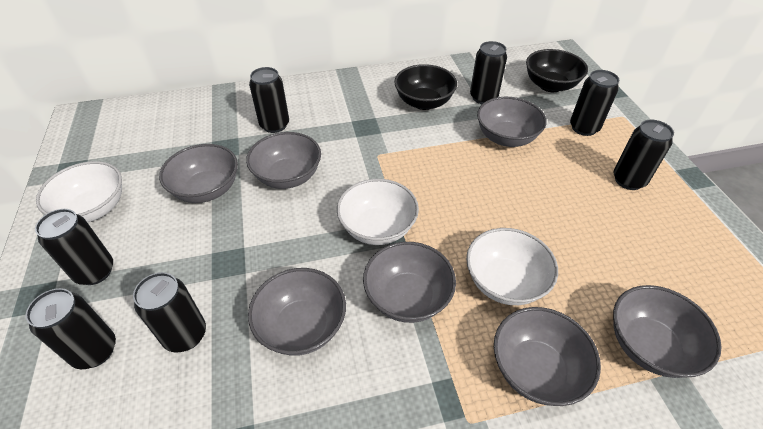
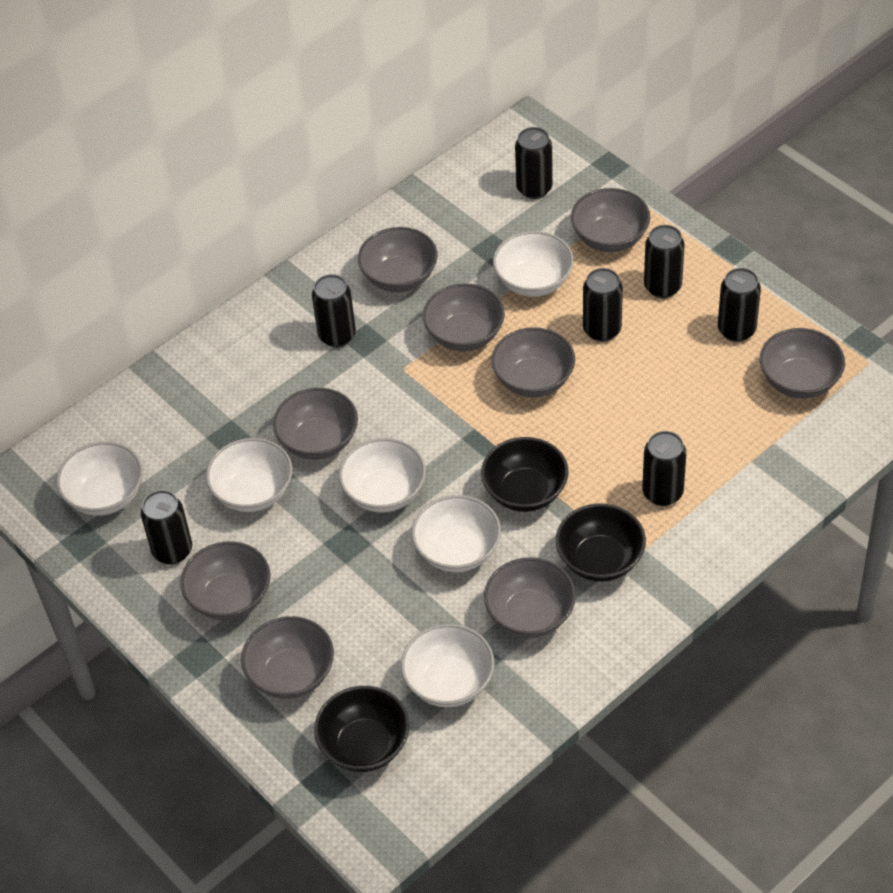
black bowl: 2 -> 3
grey bowl: 7 -> 9
white bowl: 3 -> 6

